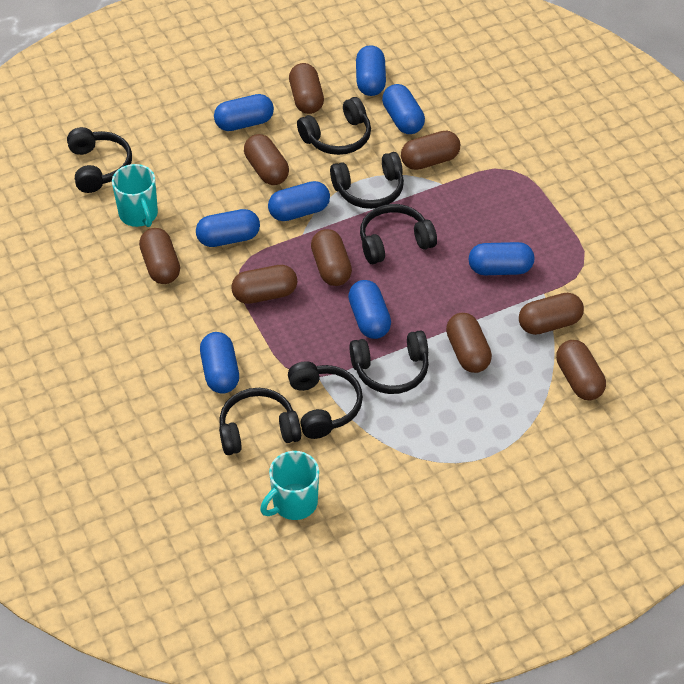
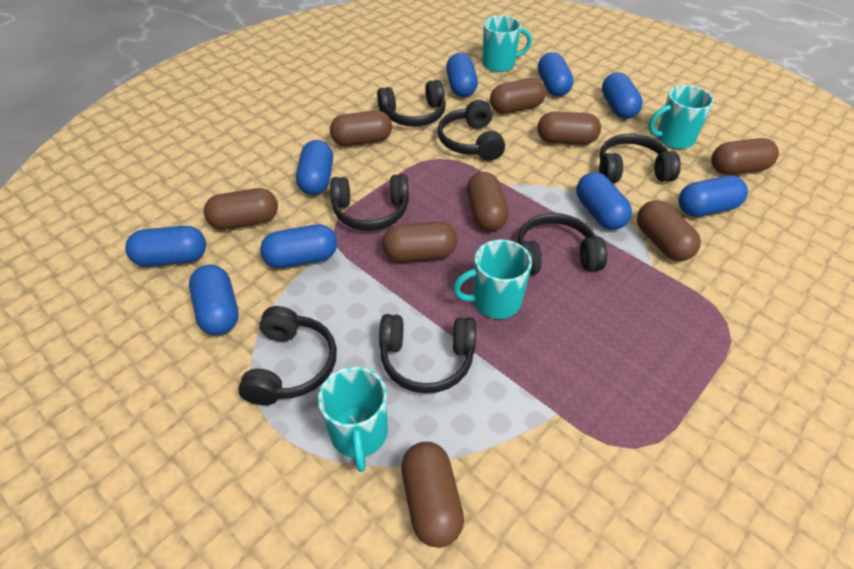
blue capsule: 8 -> 9
turquoise mug: 2 -> 4

